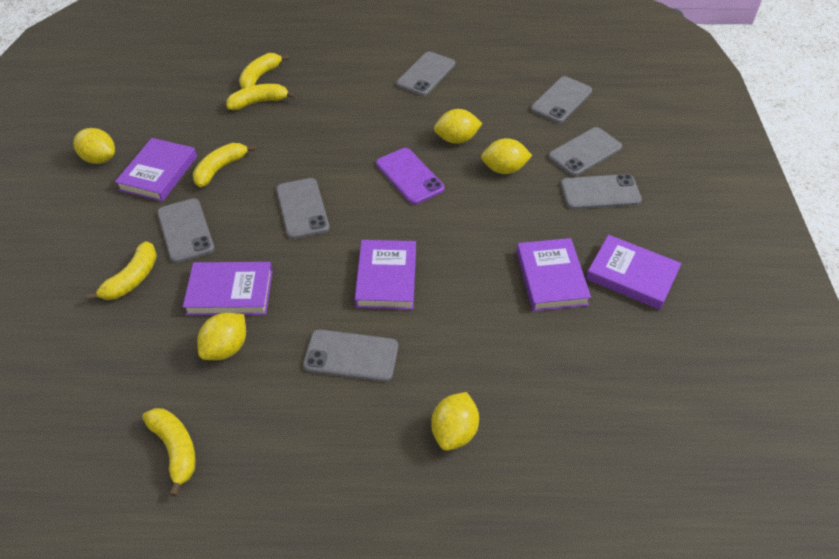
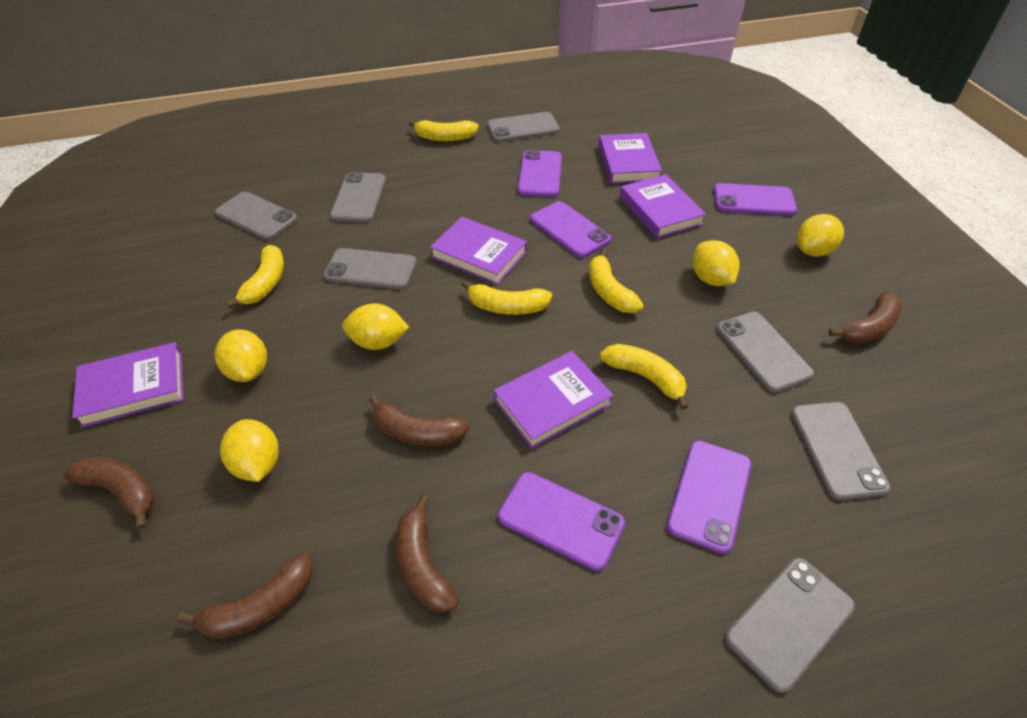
brown banana: 0 -> 5
purple phone: 1 -> 5

